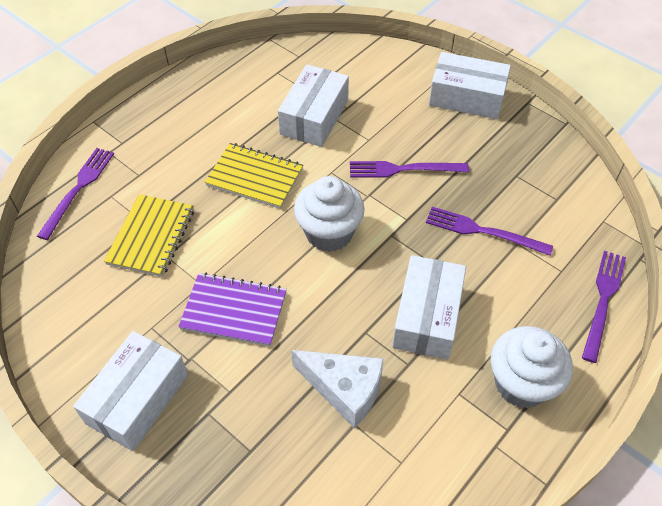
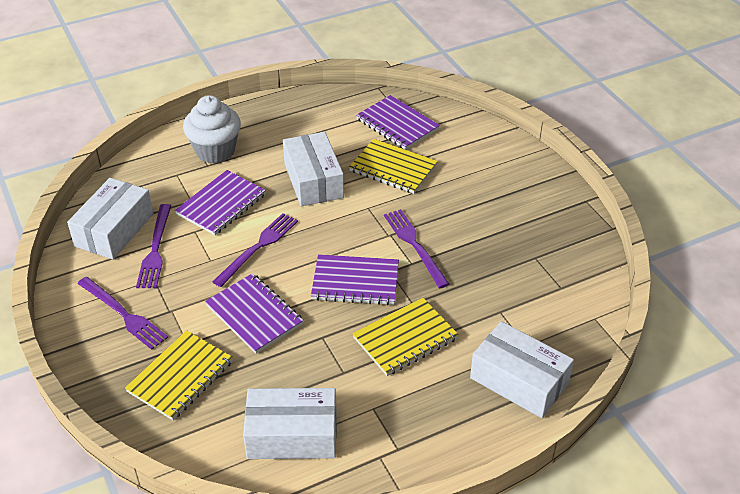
purple notebook: 1 -> 4
white cheese: 1 -> 0
white cupcake: 2 -> 1
yellow notebook: 2 -> 3

